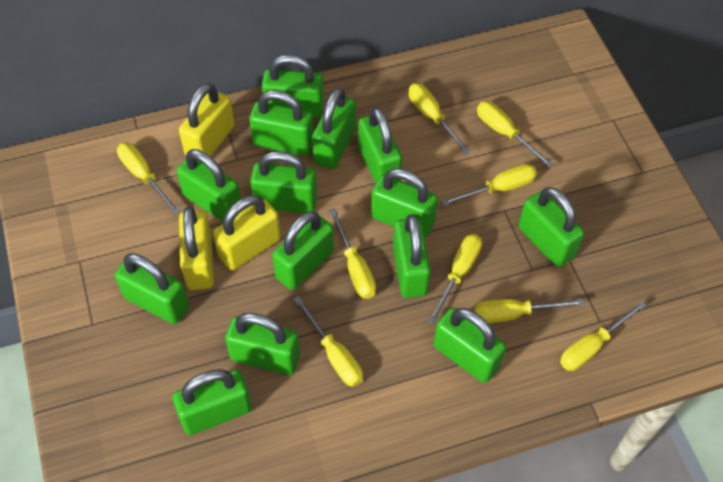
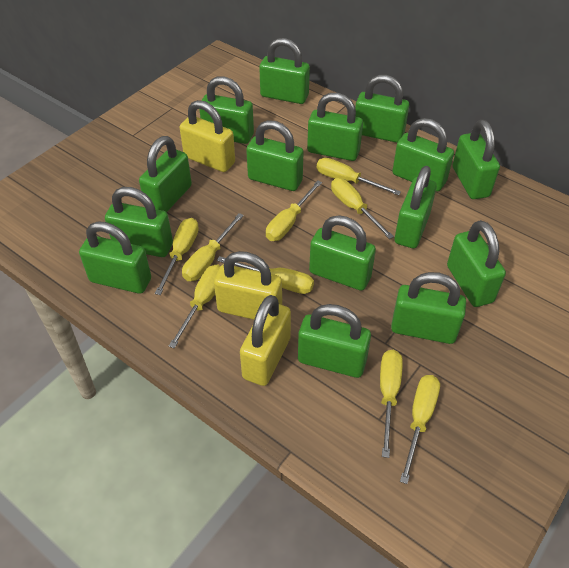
green padlock: 14 -> 15

